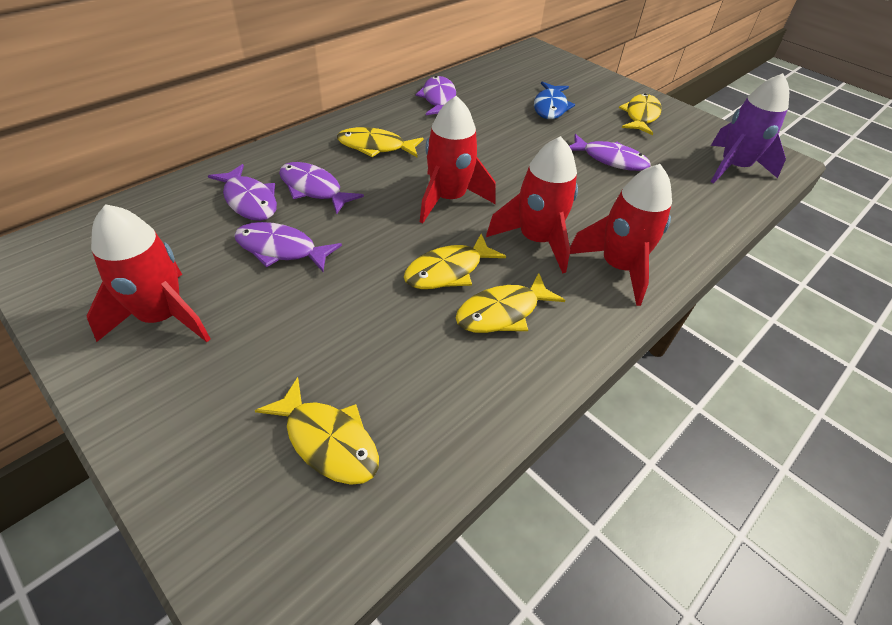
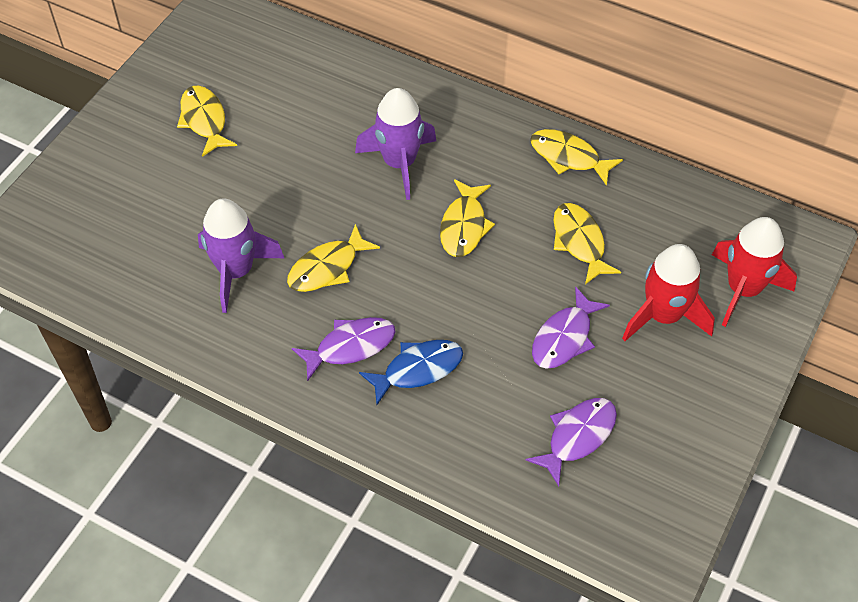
purple fish: 5 -> 3
purple rocket: 1 -> 2
red rocket: 4 -> 2

